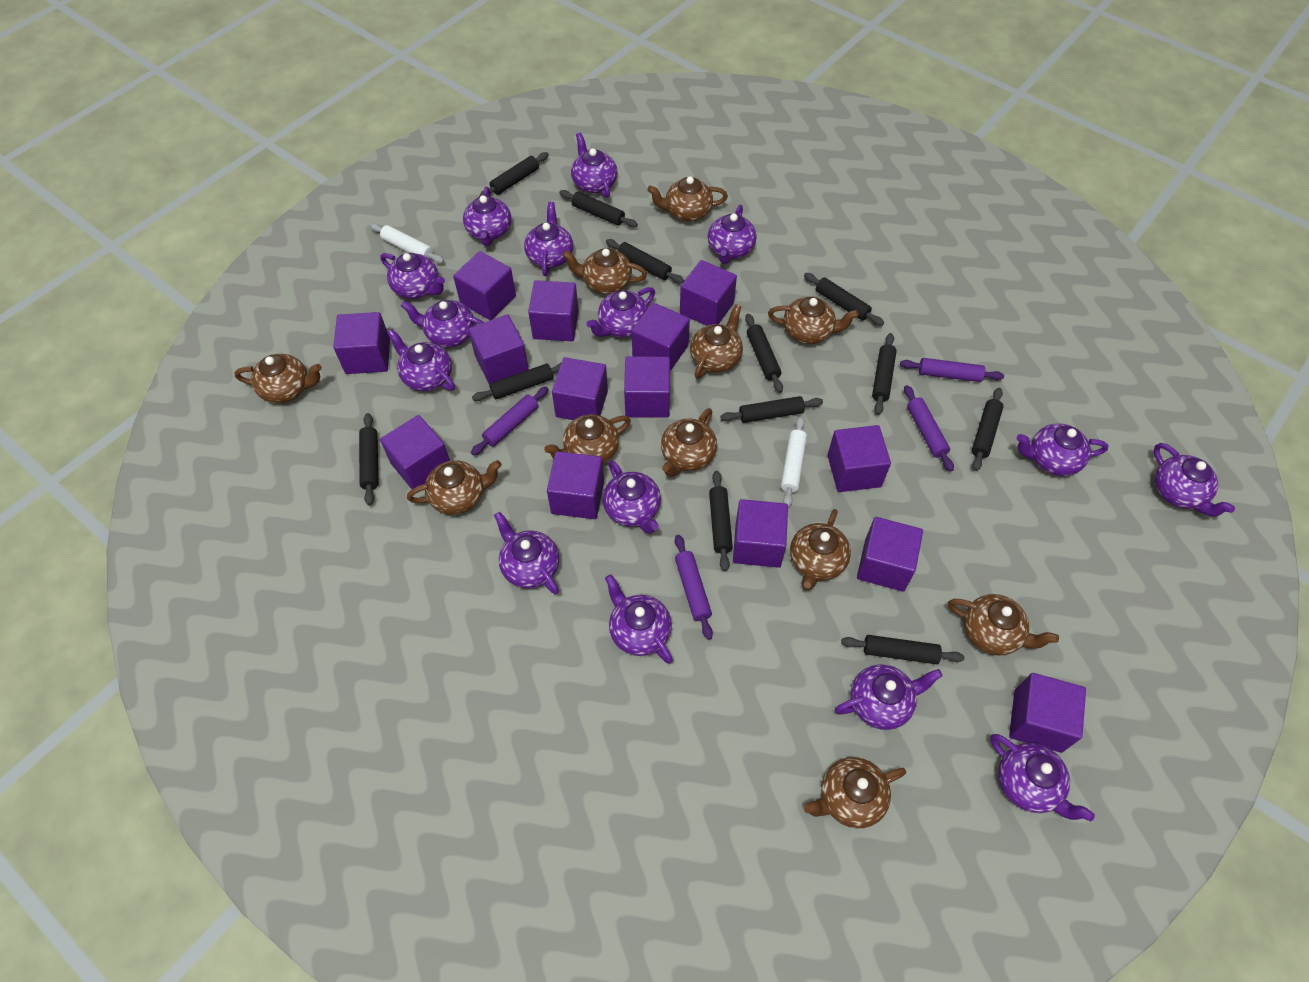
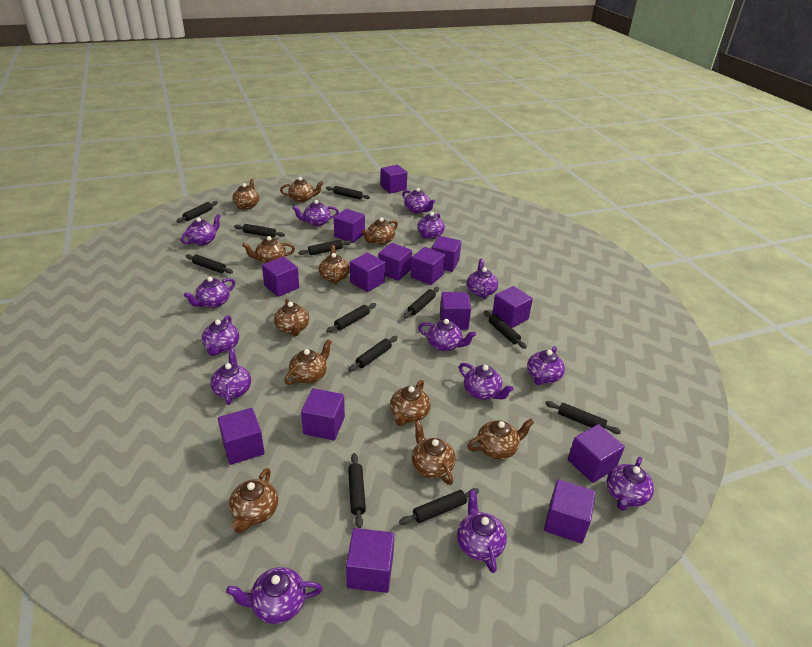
purple rolling pin: 4 -> 0
purple teapot: 15 -> 14
white rolling pin: 2 -> 0

